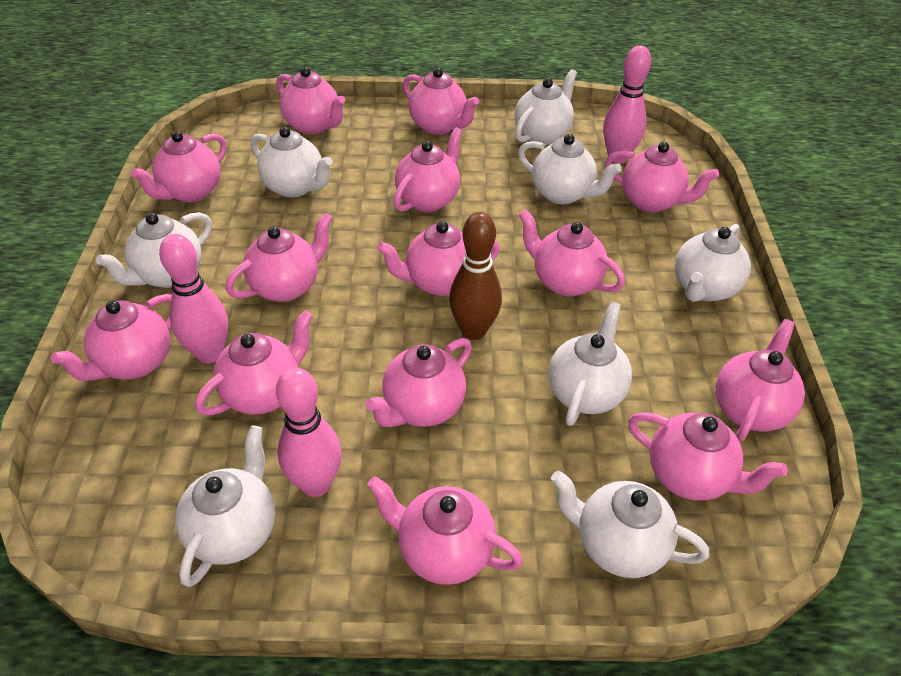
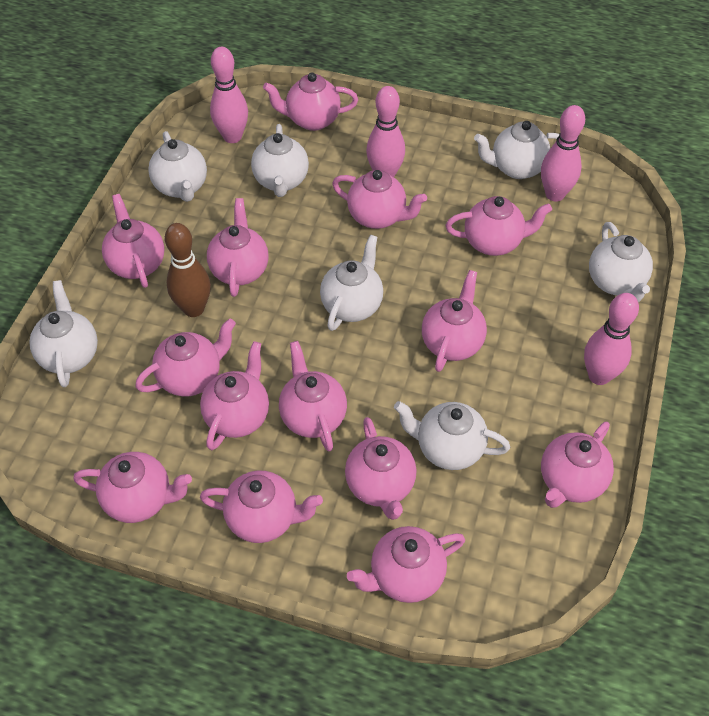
pink bowling pin: 3 -> 4
white teapot: 8 -> 7

